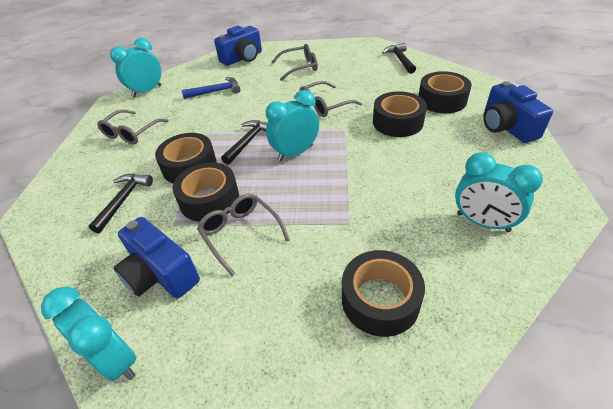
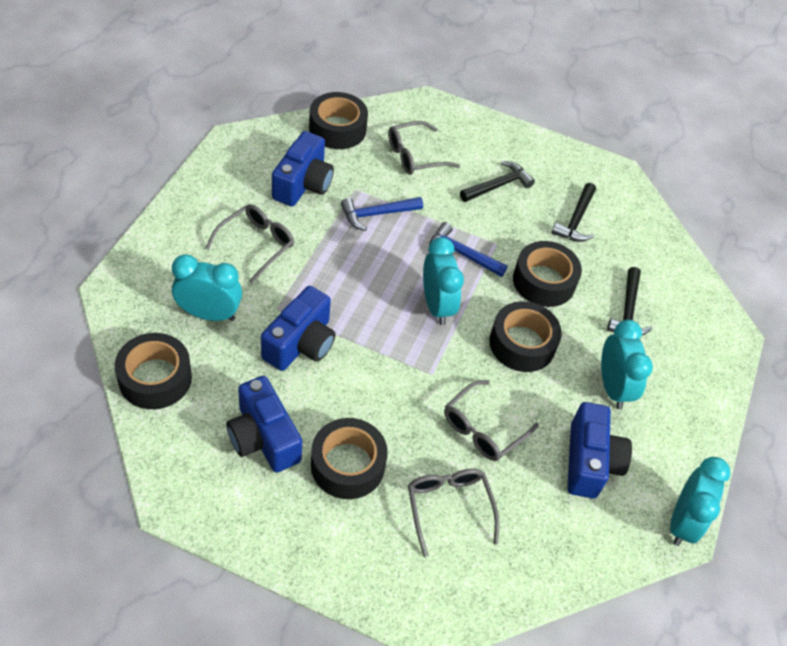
blue camera: 3 -> 4
blue hammer: 1 -> 2

